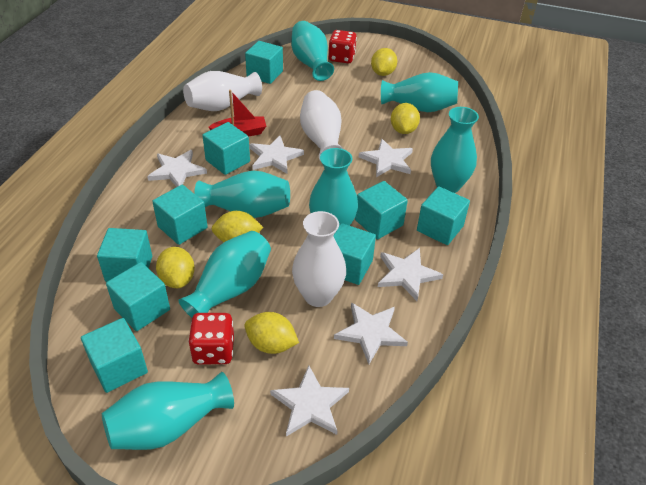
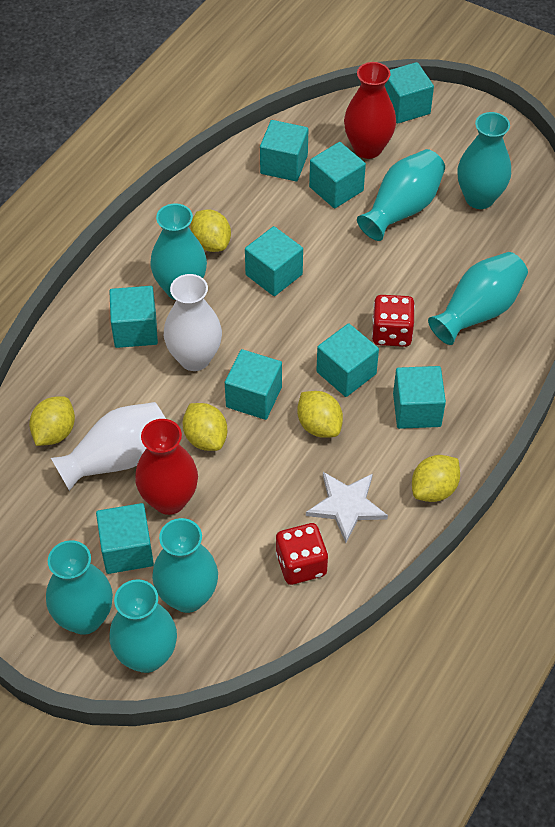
red boat: 1 -> 0
red vase: 0 -> 2
white star: 6 -> 1
white vase: 3 -> 2

